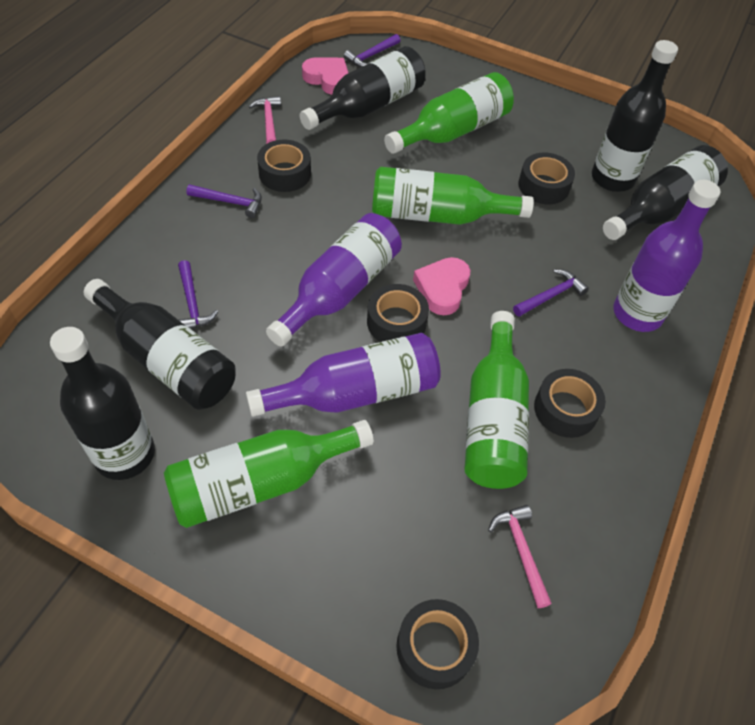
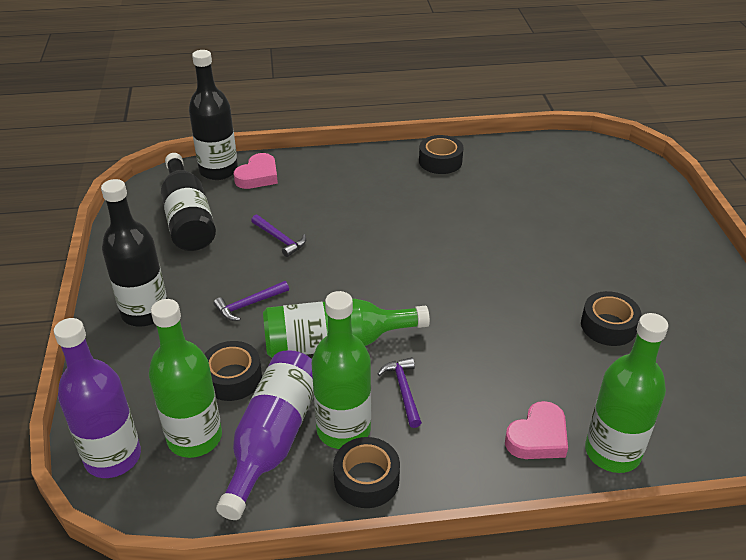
black bottle: 5 -> 3
black tape: 5 -> 4
pink hammer: 2 -> 0
purple bottle: 3 -> 2
purple hammer: 4 -> 3

